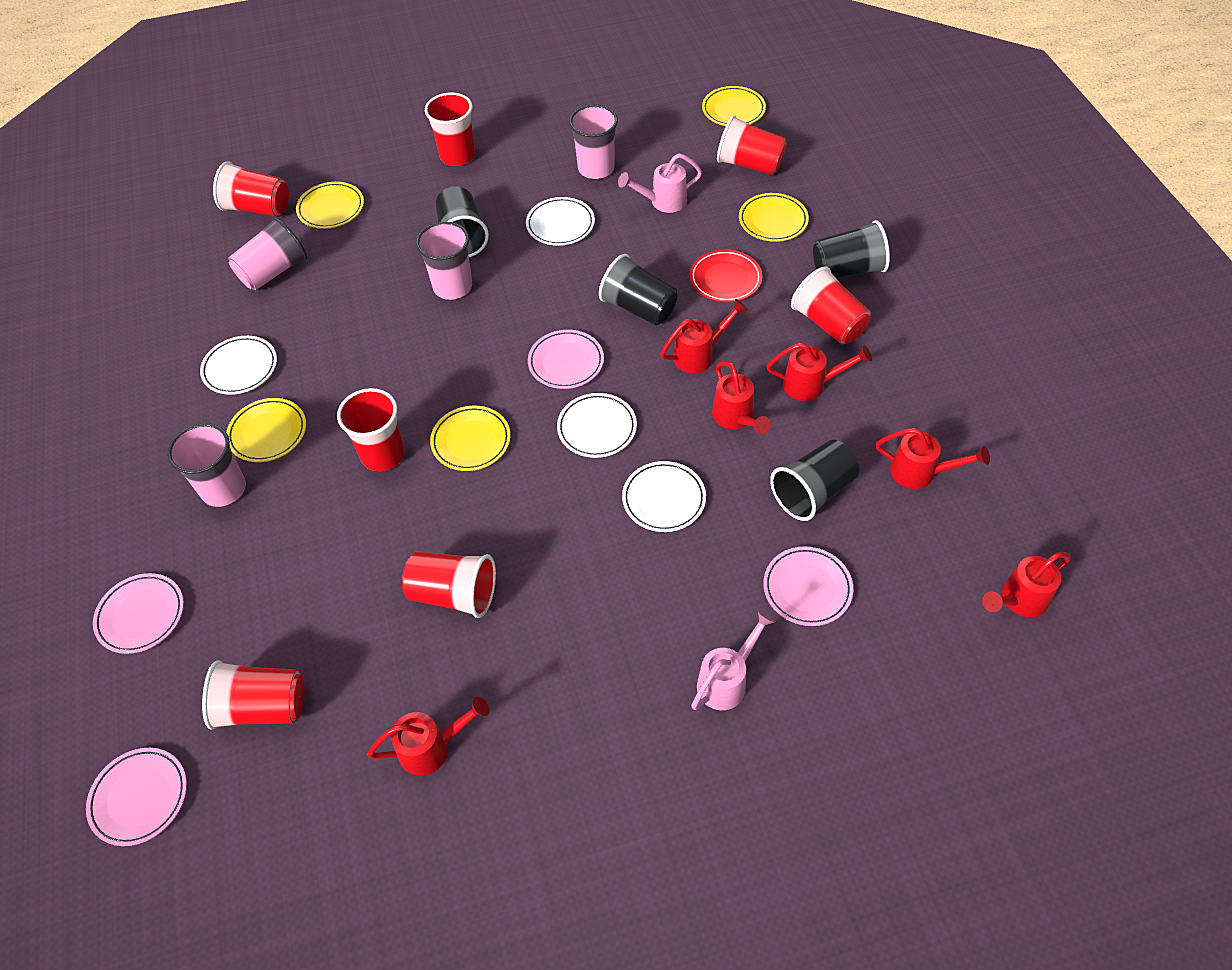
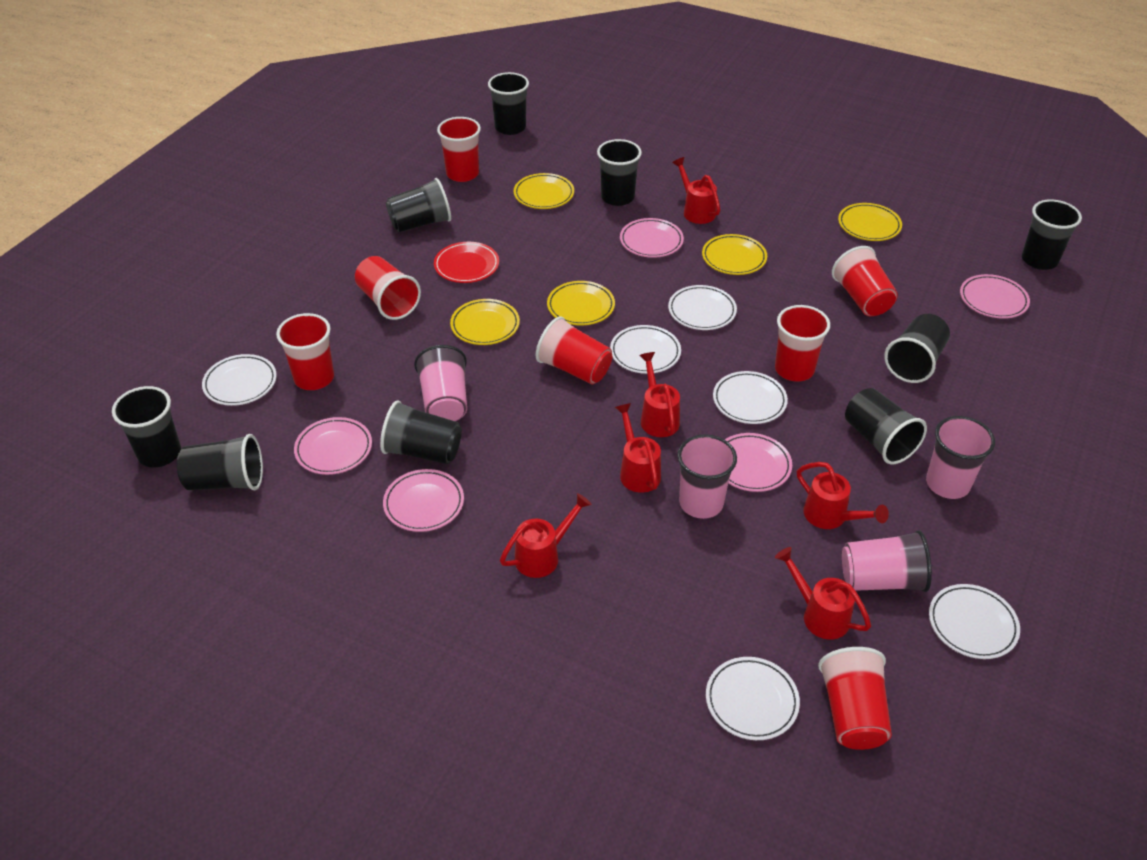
black cup: 4 -> 9
pink plate: 4 -> 5
pink watering can: 2 -> 0
white plate: 4 -> 6

